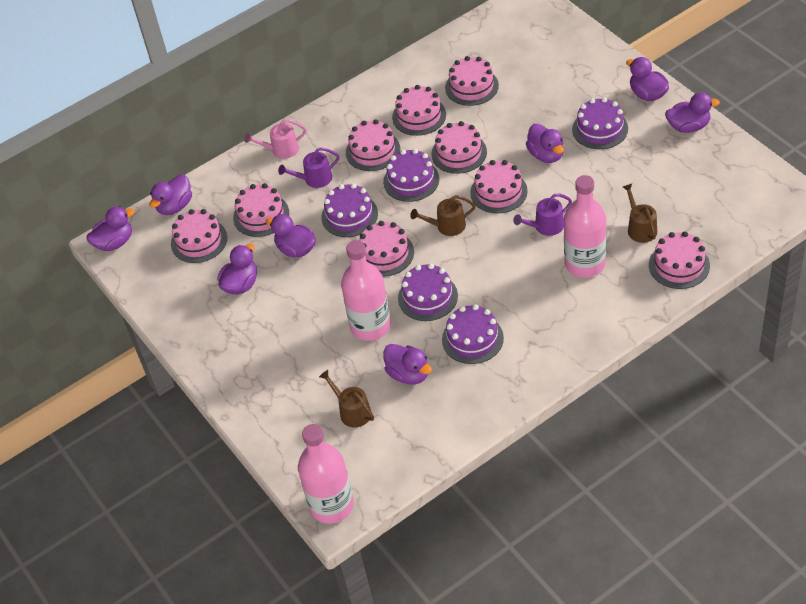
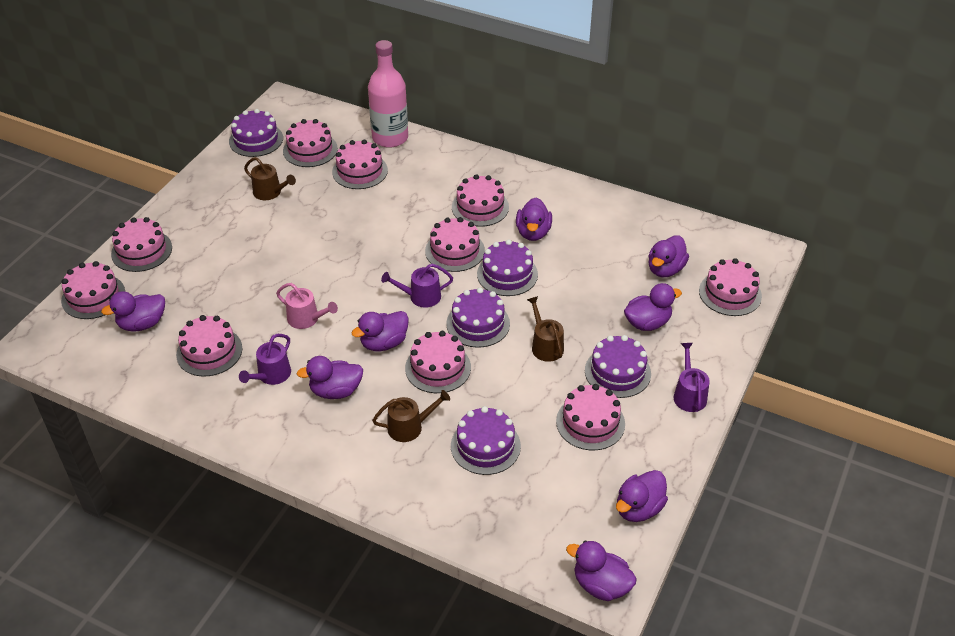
pink bottle: 3 -> 1
pink cake: 9 -> 10
purple watering can: 2 -> 3

